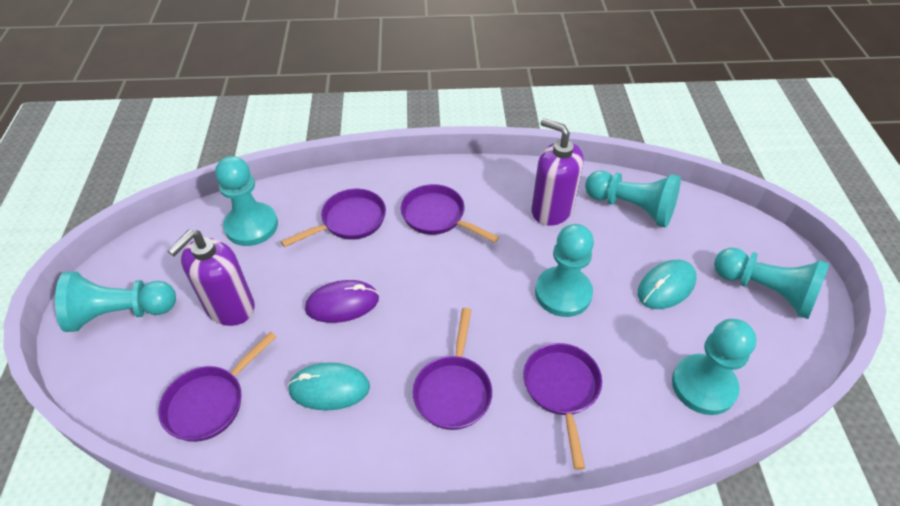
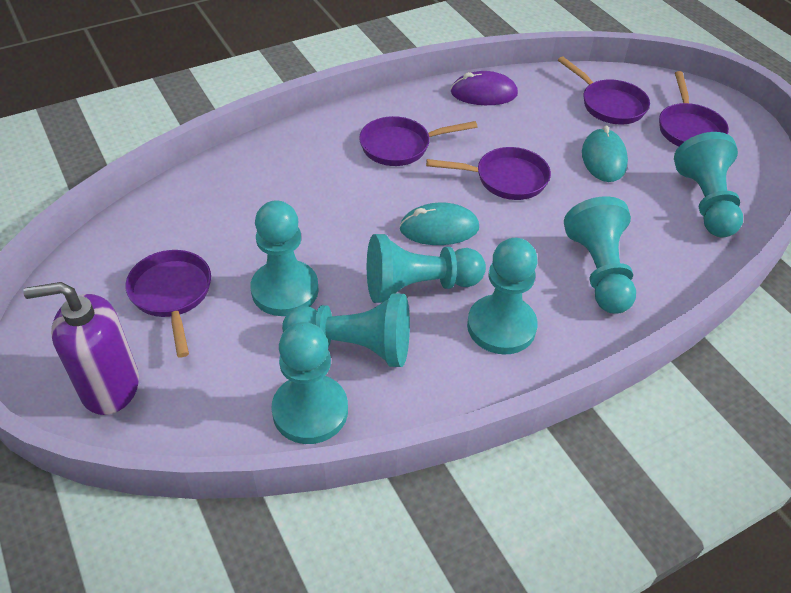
purple soap dispenser: 2 -> 1
turquoise pawn: 6 -> 7

